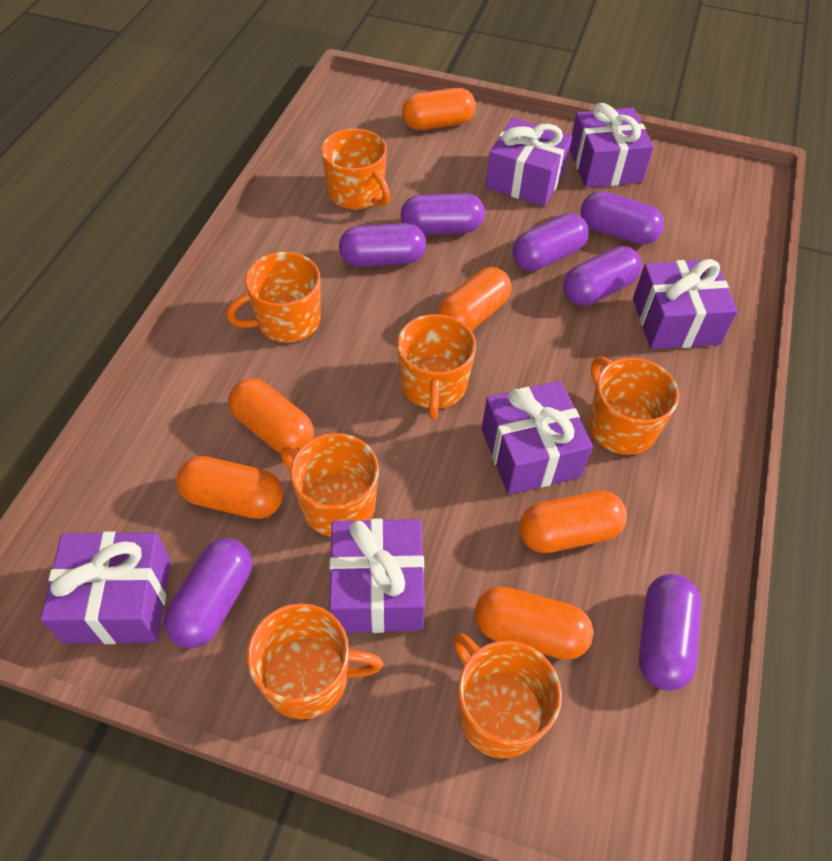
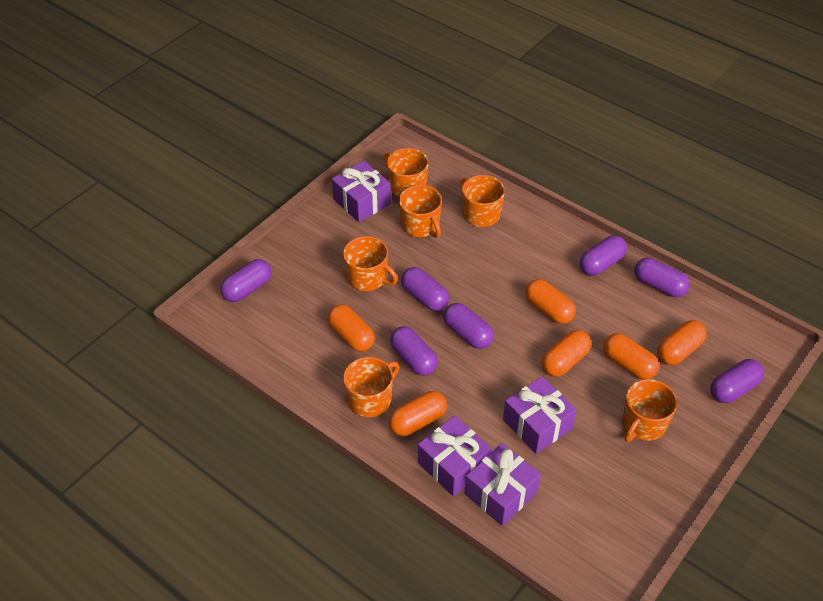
orange mug: 7 -> 6
purple gift: 6 -> 4

